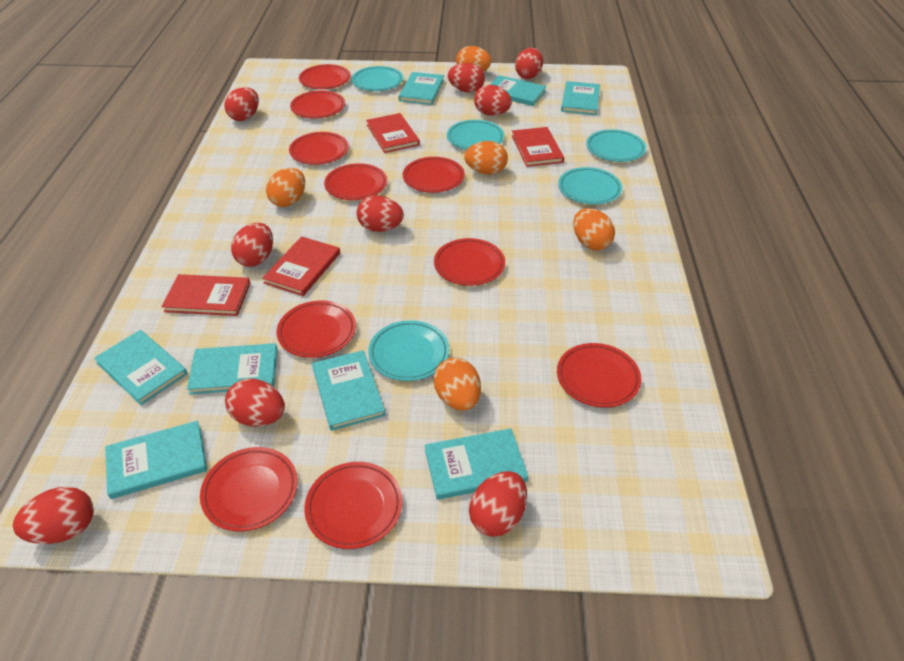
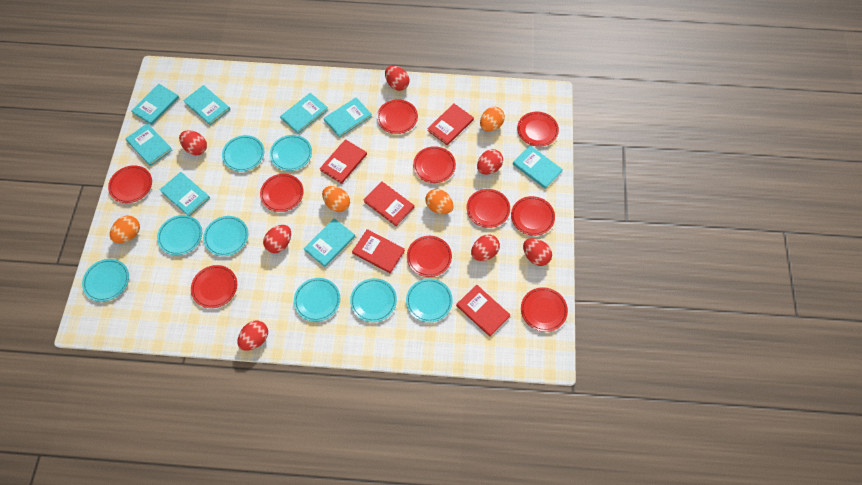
orange egg: 5 -> 4
red book: 4 -> 5
red egg: 9 -> 7
turquoise plate: 5 -> 8

